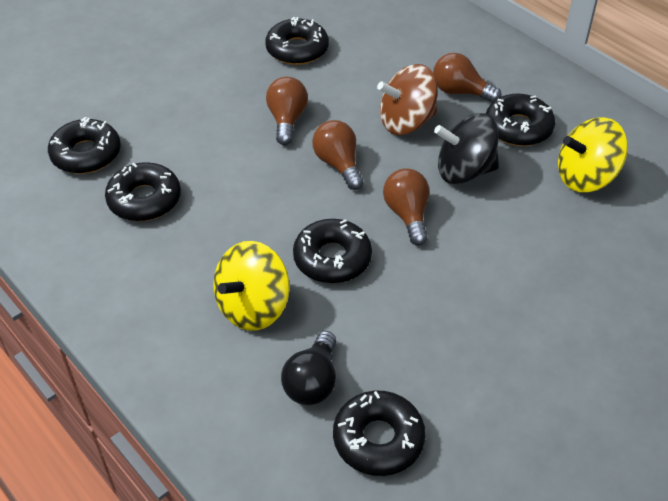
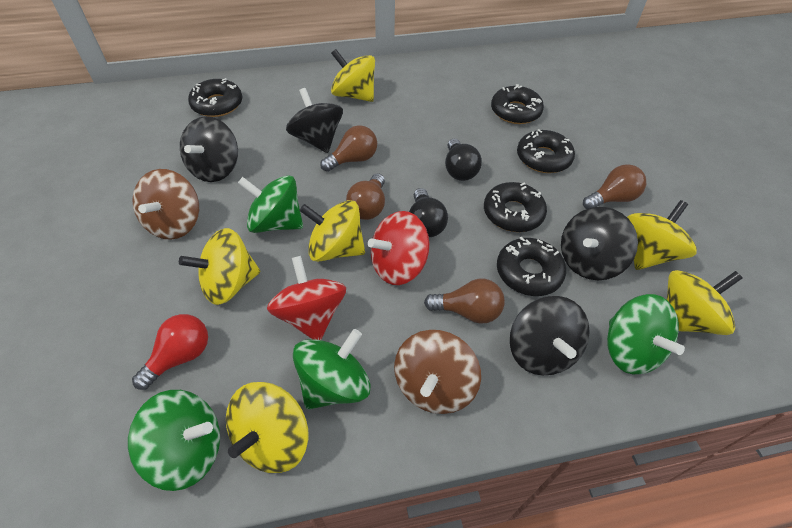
black donut: 6 -> 5
black light bulb: 1 -> 2
black spinning top: 1 -> 4
brown spinning top: 1 -> 2
green spinning top: 0 -> 4
red light bulb: 0 -> 1
red spinning top: 0 -> 2
yellow spinning top: 2 -> 6

